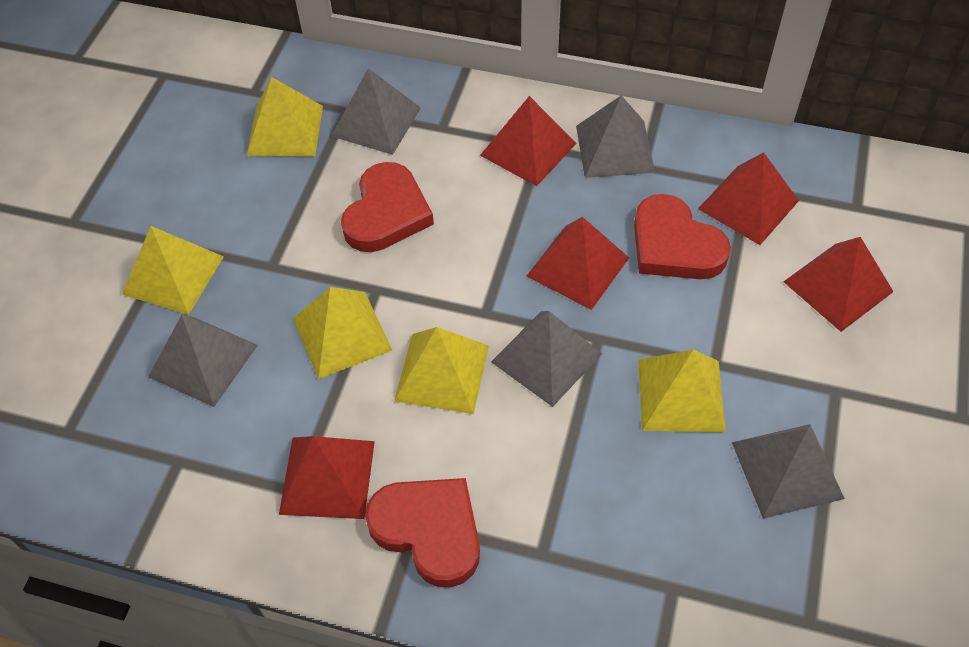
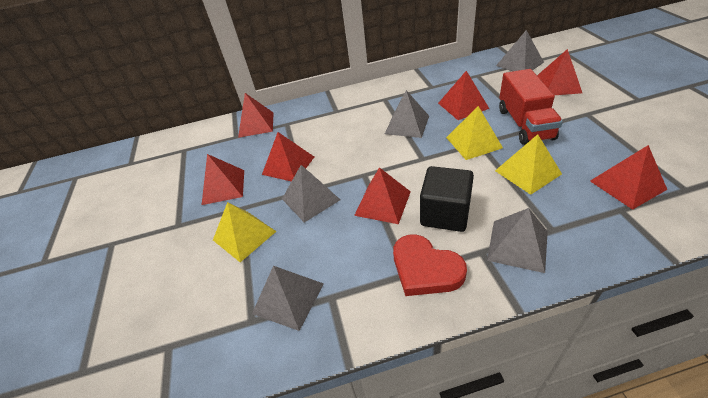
black cube: 0 -> 1
red heart: 3 -> 1
red pyramid: 5 -> 7
red truck: 0 -> 1
yellow pyramid: 5 -> 3

